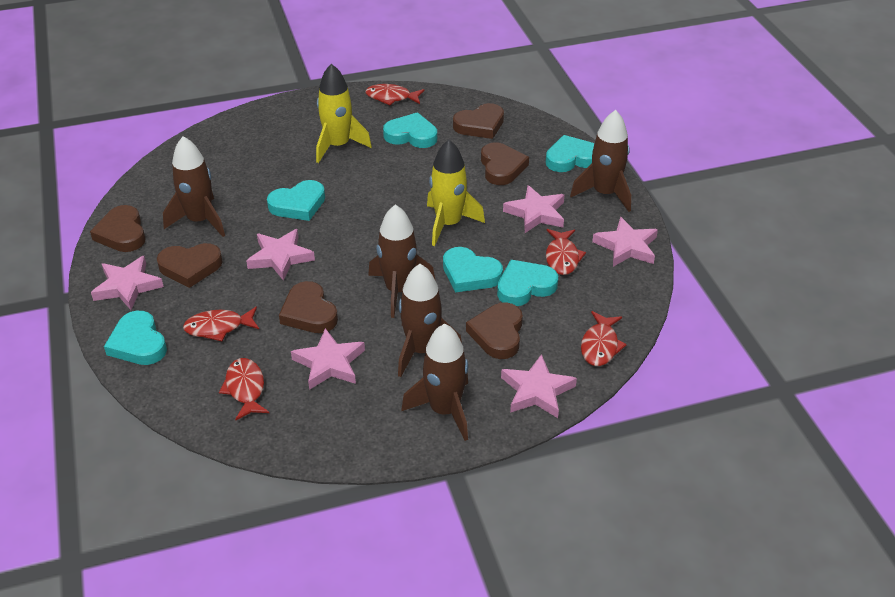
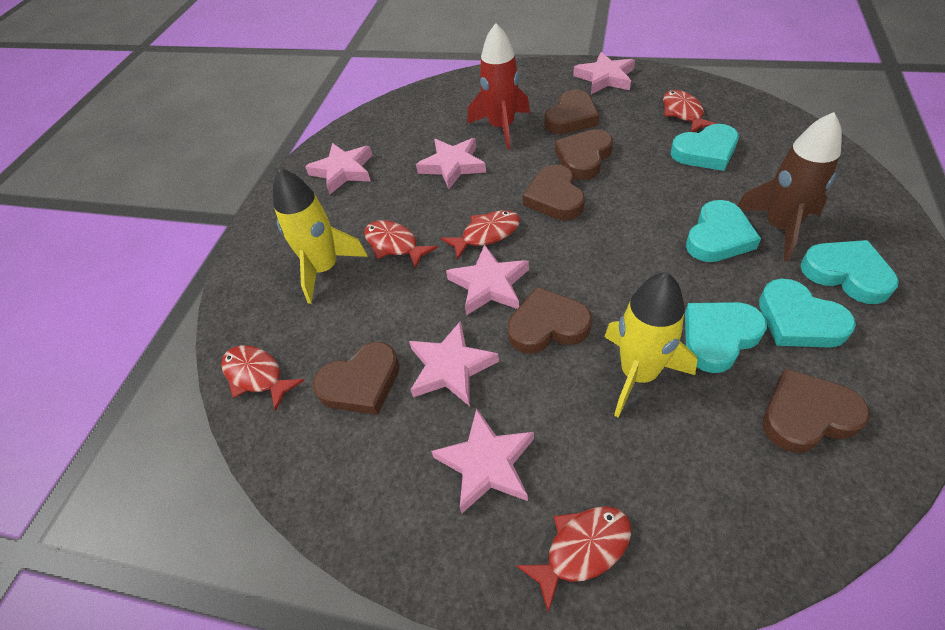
brown rocket: 5 -> 1
red rocket: 0 -> 1
turquoise heart: 6 -> 5

